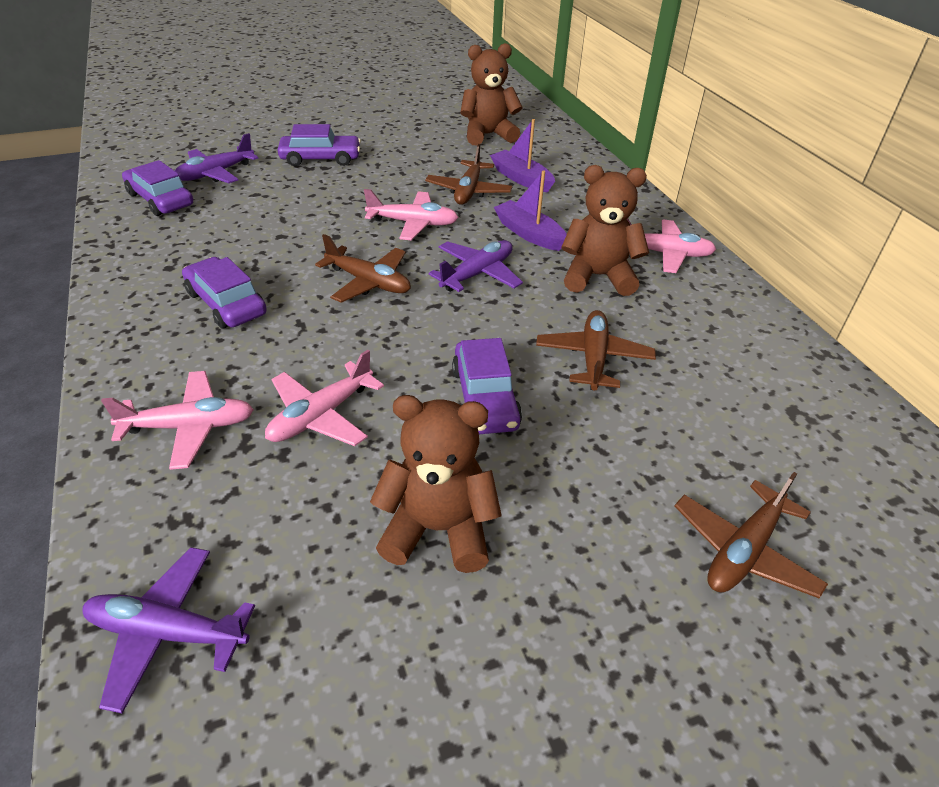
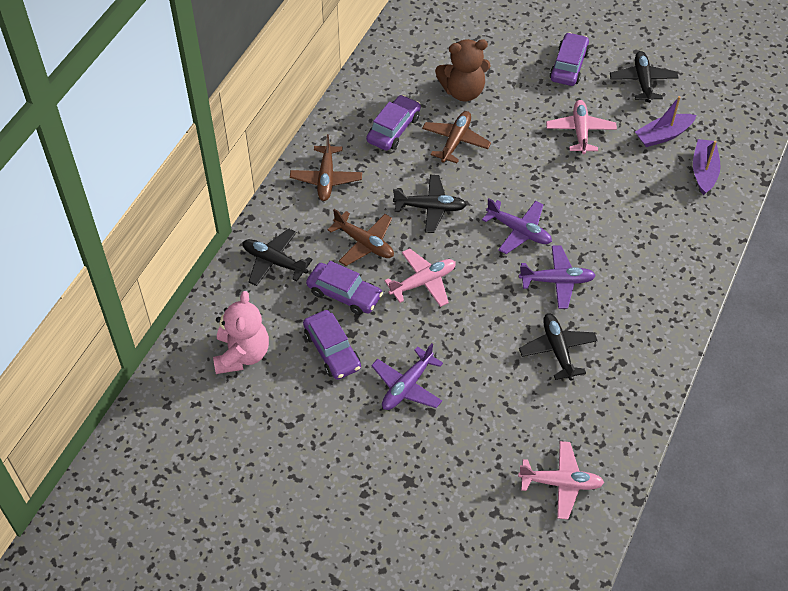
black plane: 0 -> 4
brown plane: 4 -> 3
brown teddy bear: 3 -> 1
pink plane: 4 -> 3
pink teddy bear: 0 -> 1

